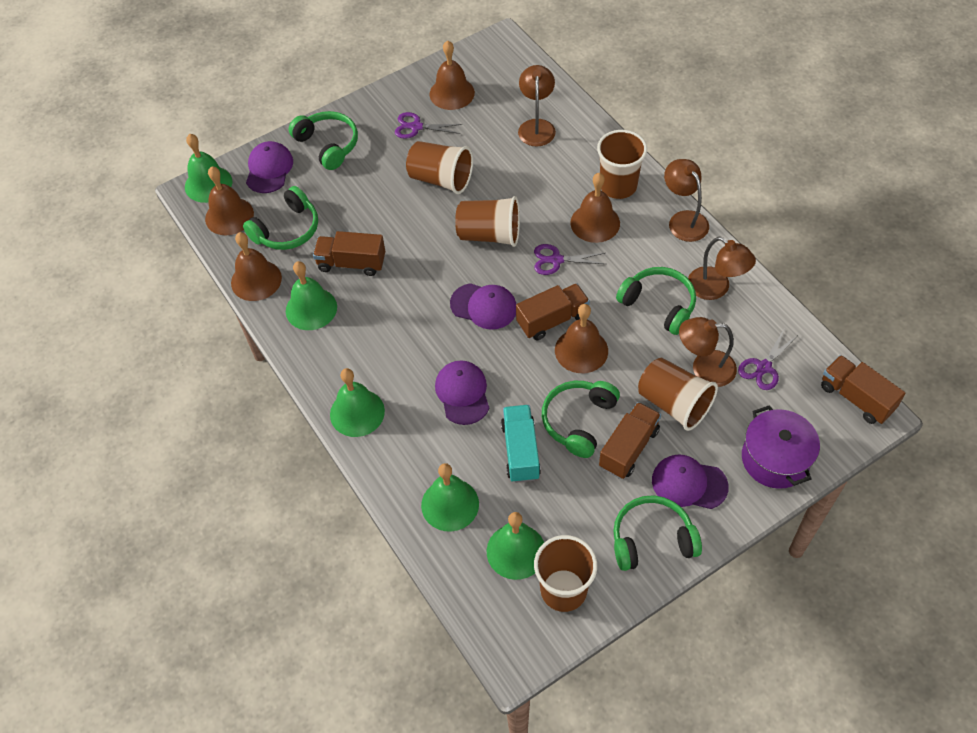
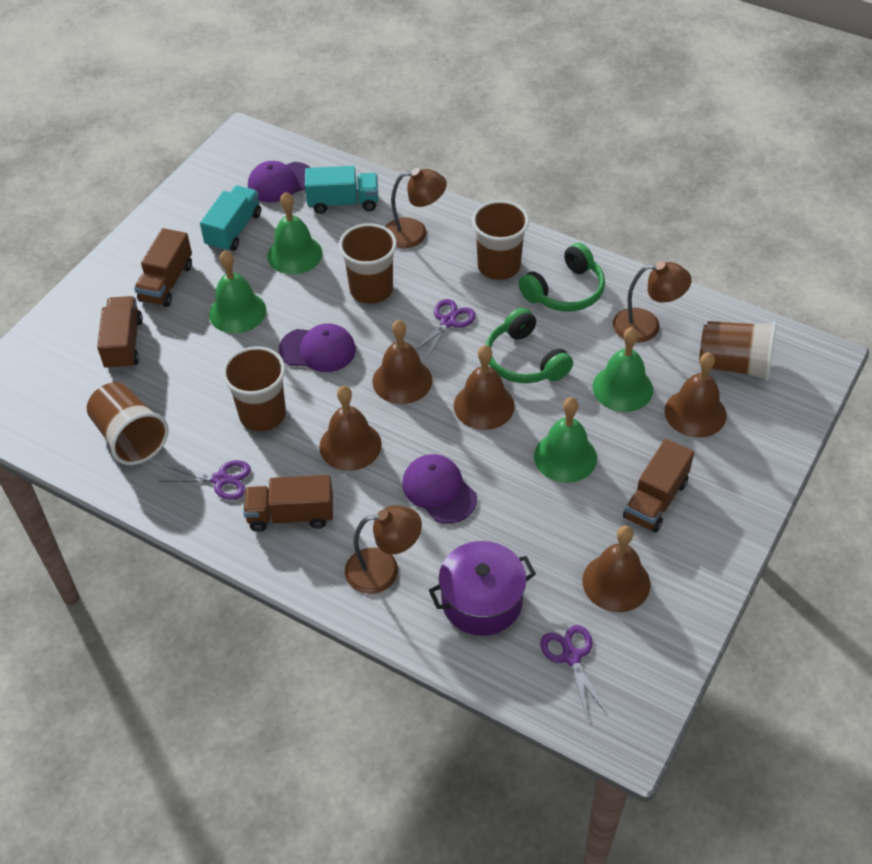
brown lamp: 4 -> 3
green bell: 5 -> 4
green headphones: 5 -> 2
purple cap: 4 -> 3
turquoise truck: 1 -> 2

